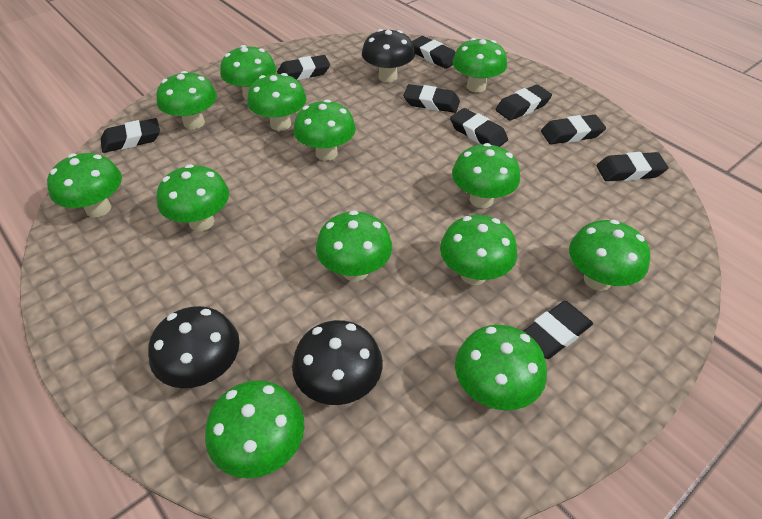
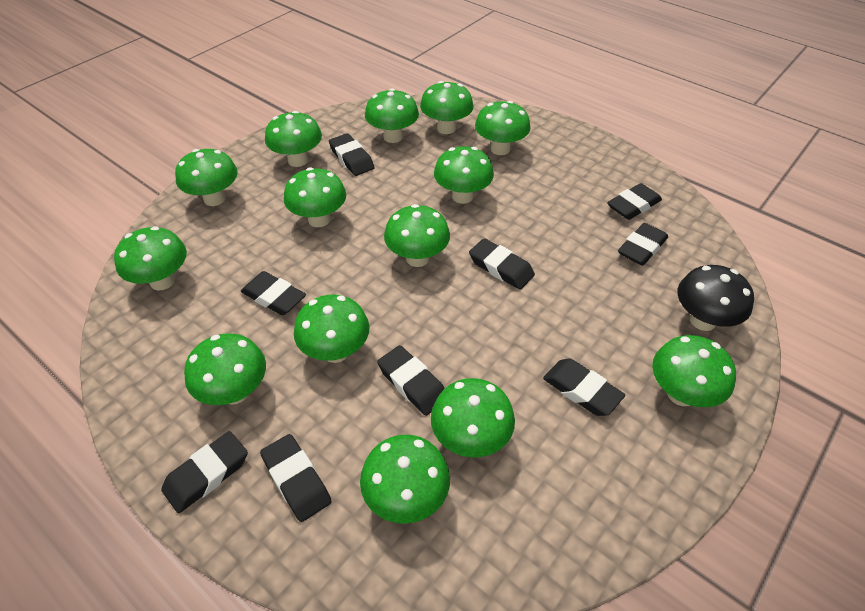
black mushroom: 3 -> 1
green mushroom: 13 -> 14

